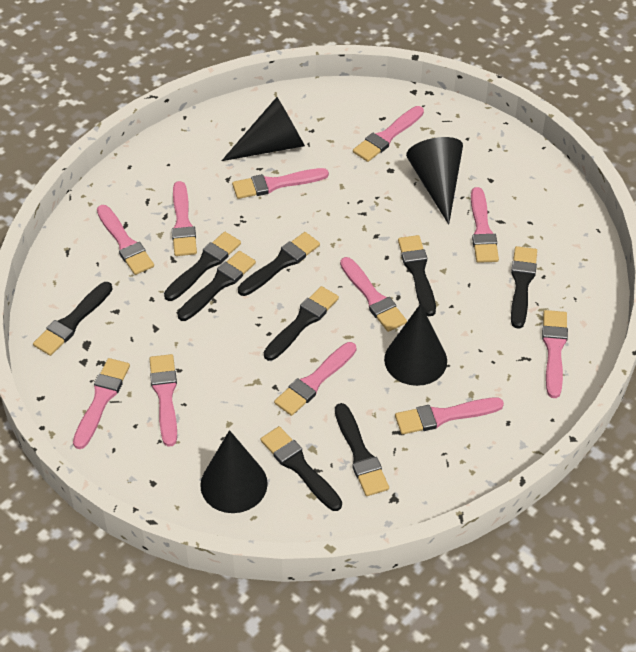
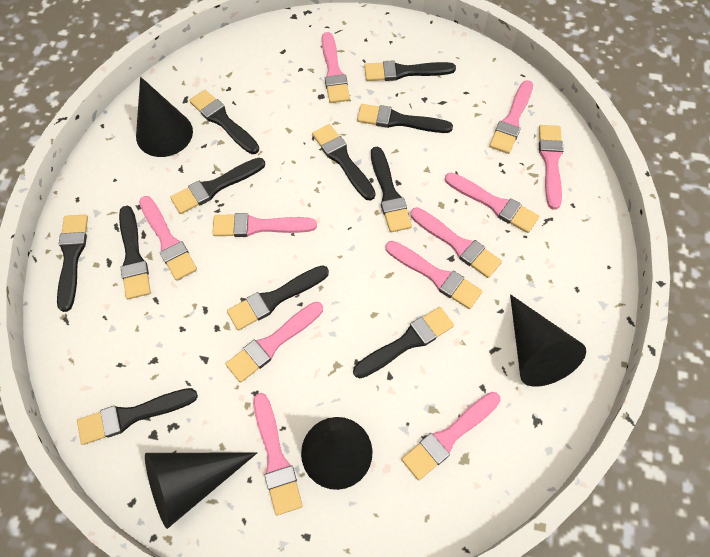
black brush: 9 -> 11

